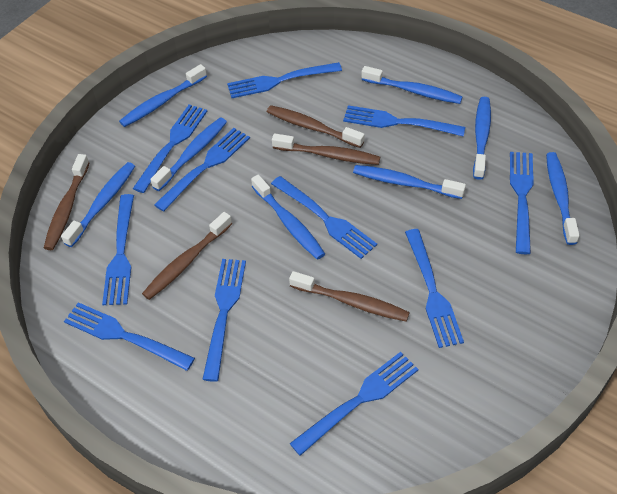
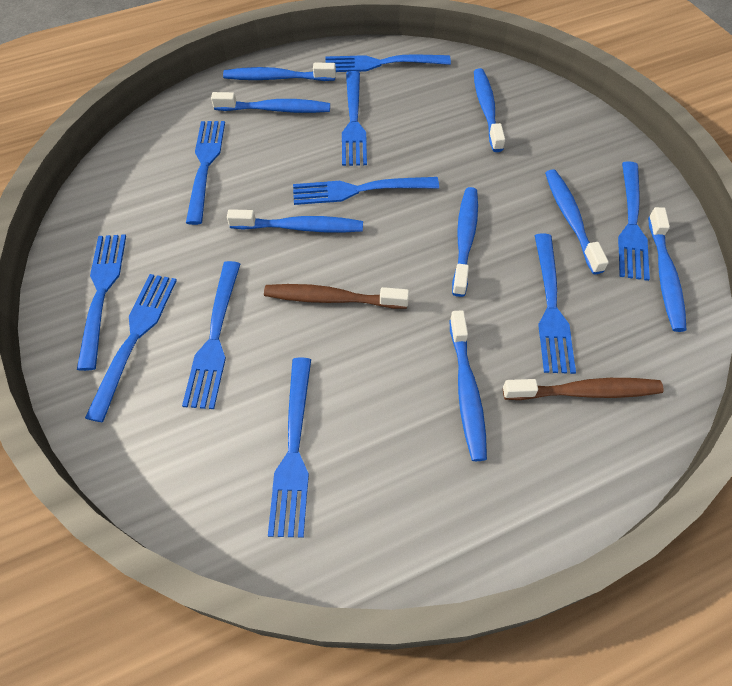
blue fork: 11 -> 10
brown toothbrush: 5 -> 2

